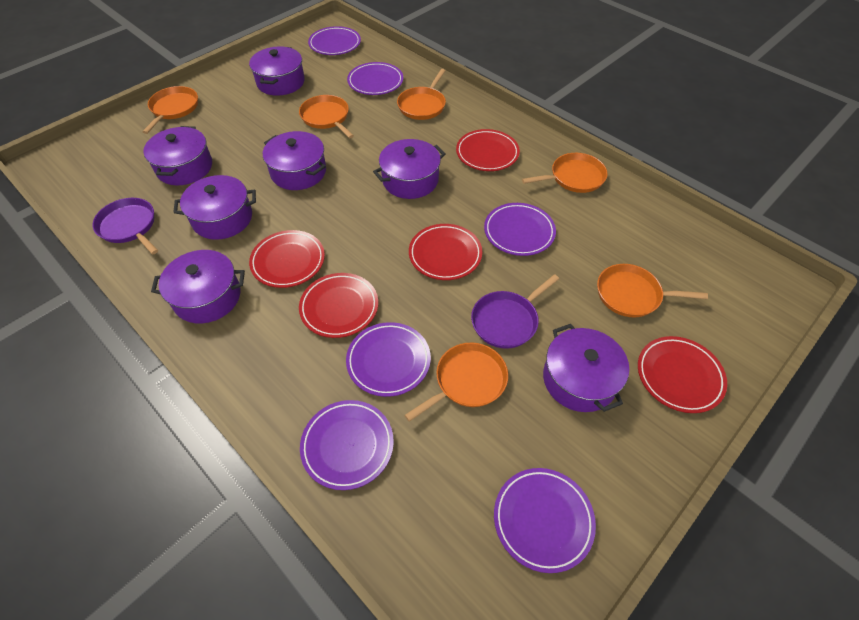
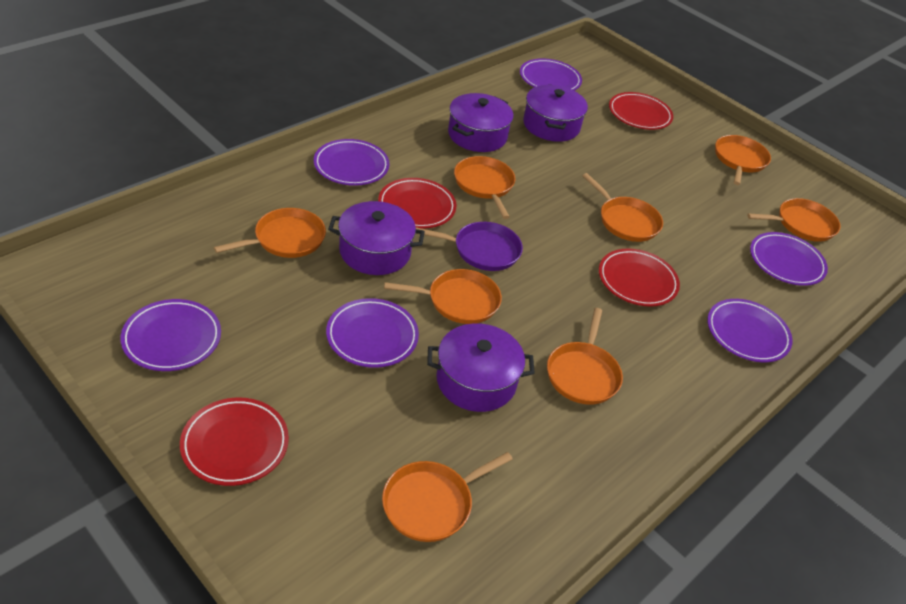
orange pan: 6 -> 8
purple pan: 2 -> 1
purple pot: 7 -> 4
red plate: 5 -> 4

